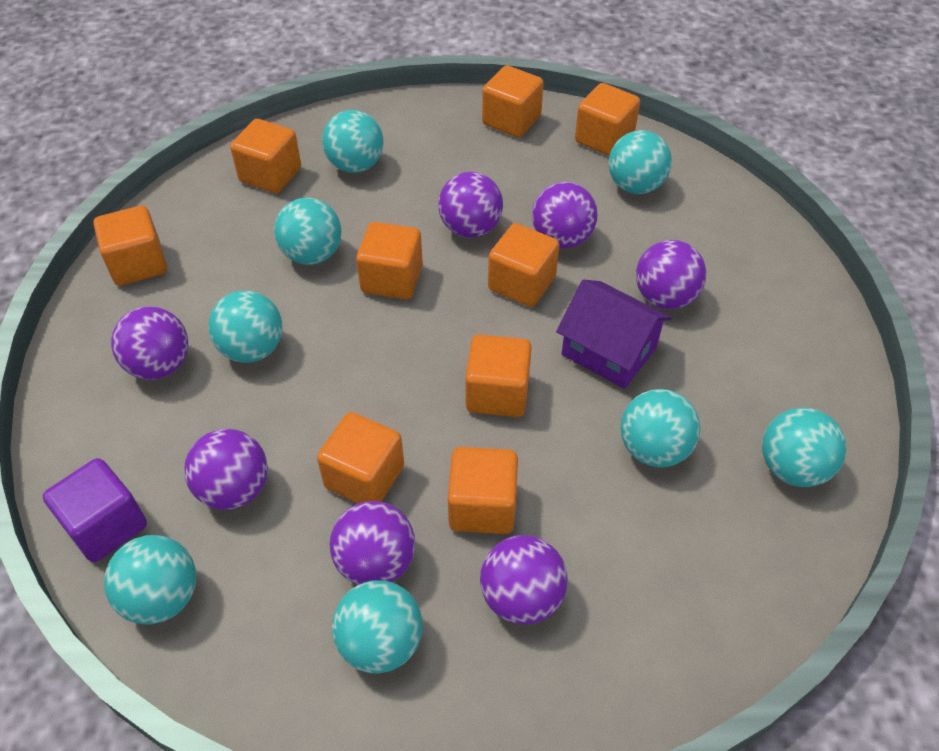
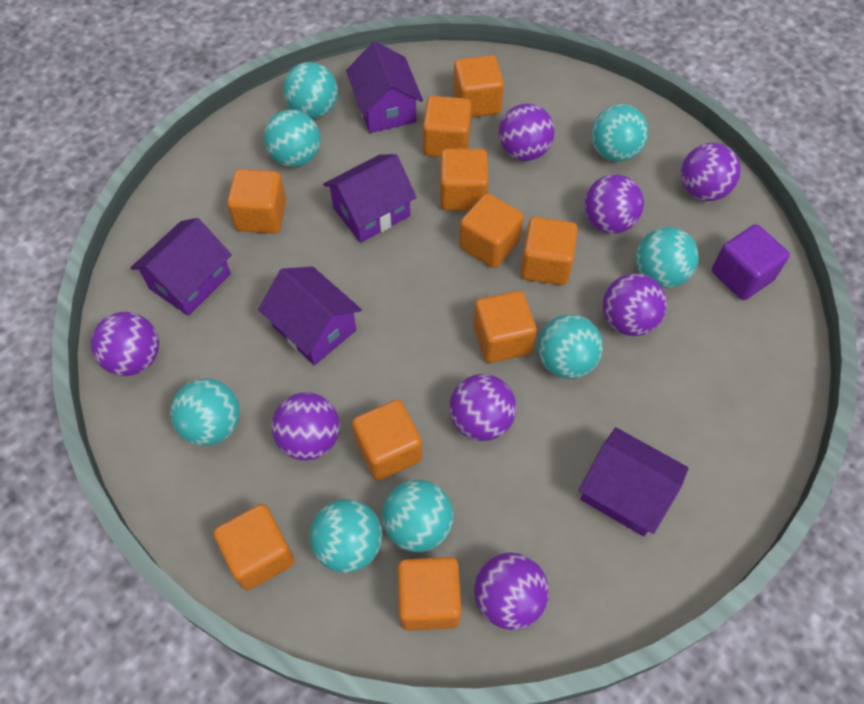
orange cube: 9 -> 10
purple ball: 7 -> 8
purple house: 1 -> 5

